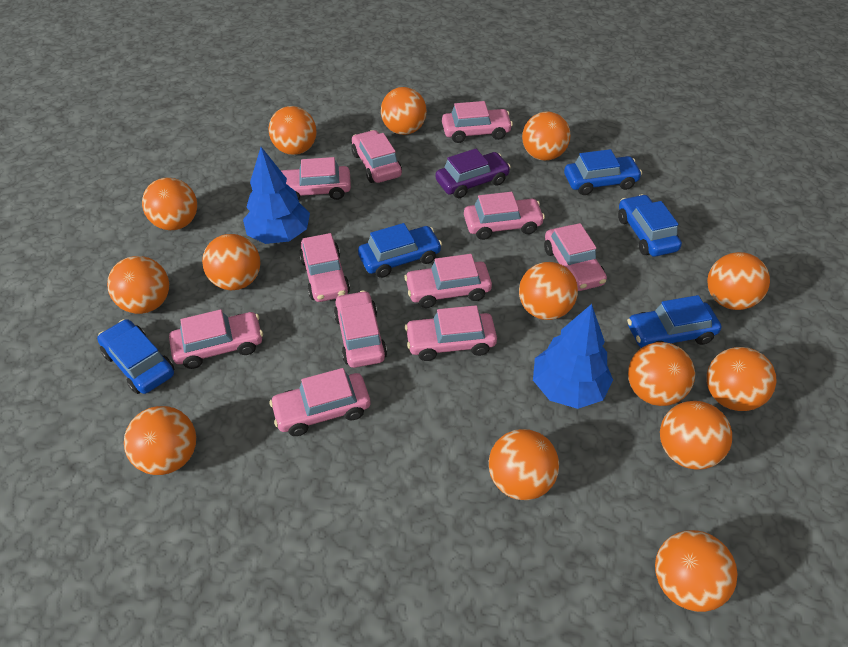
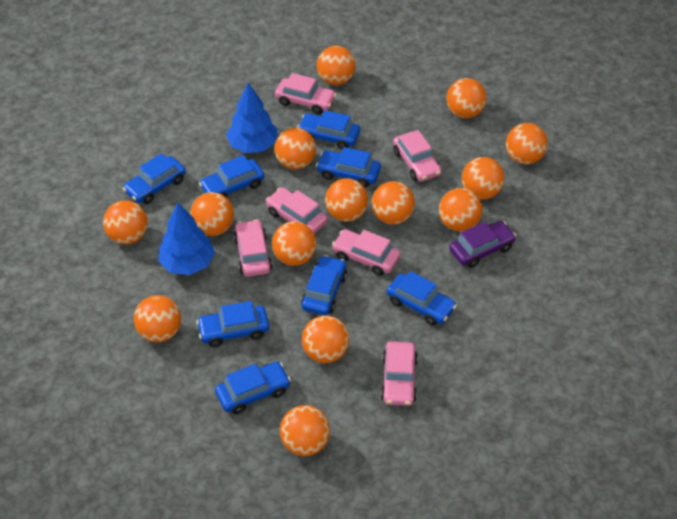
blue car: 5 -> 8
pink car: 11 -> 6

